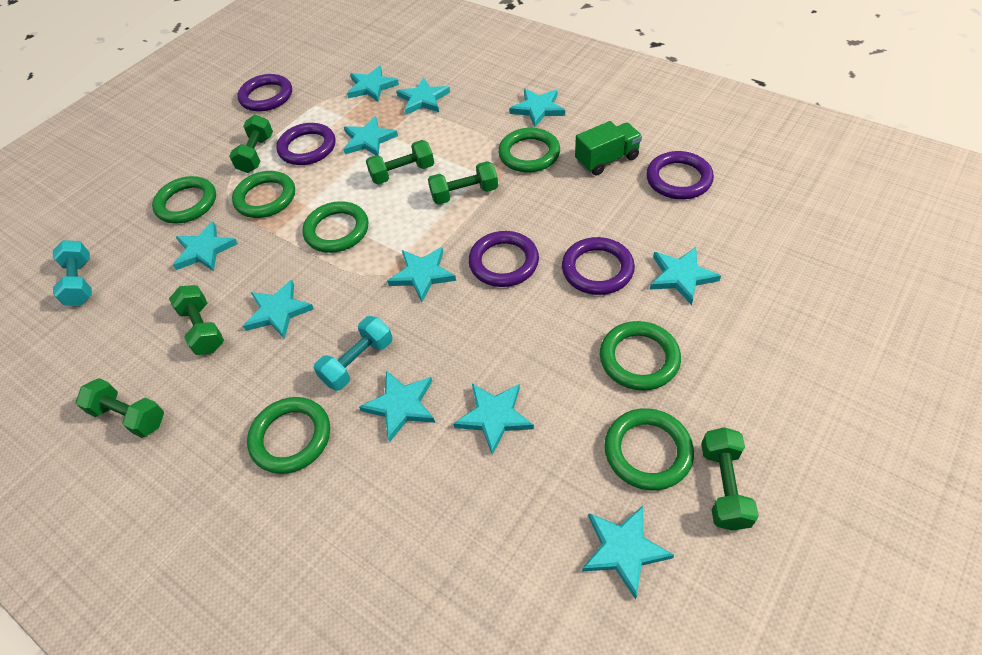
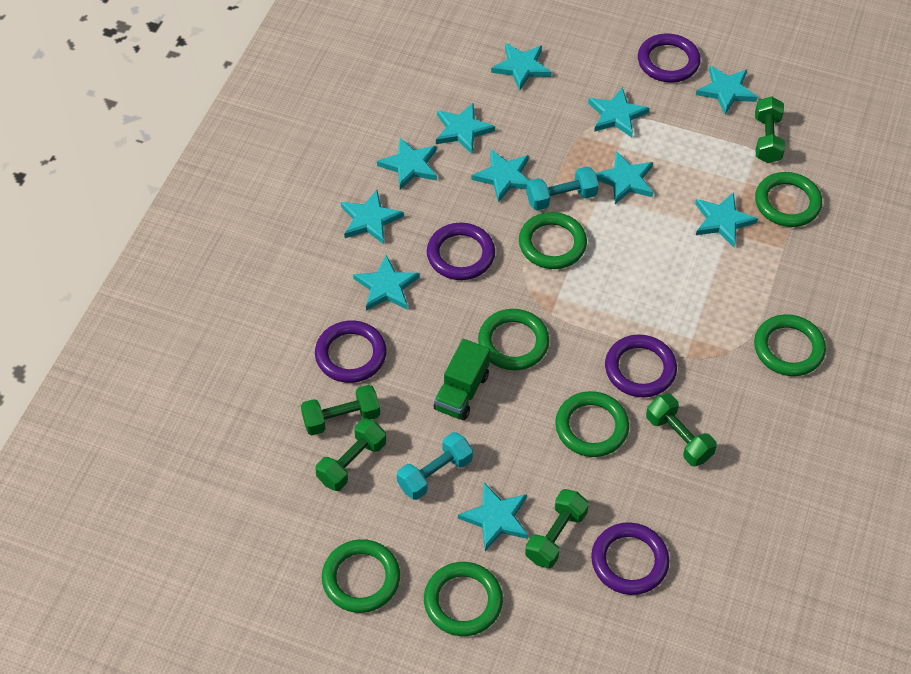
green dumbbell: 6 -> 5

